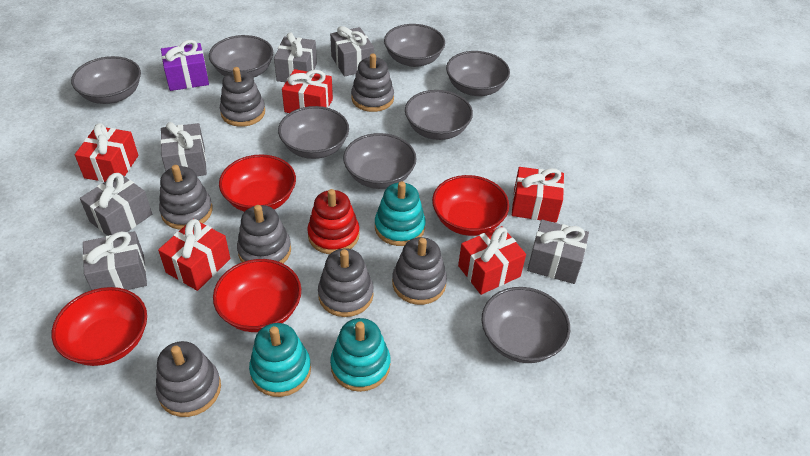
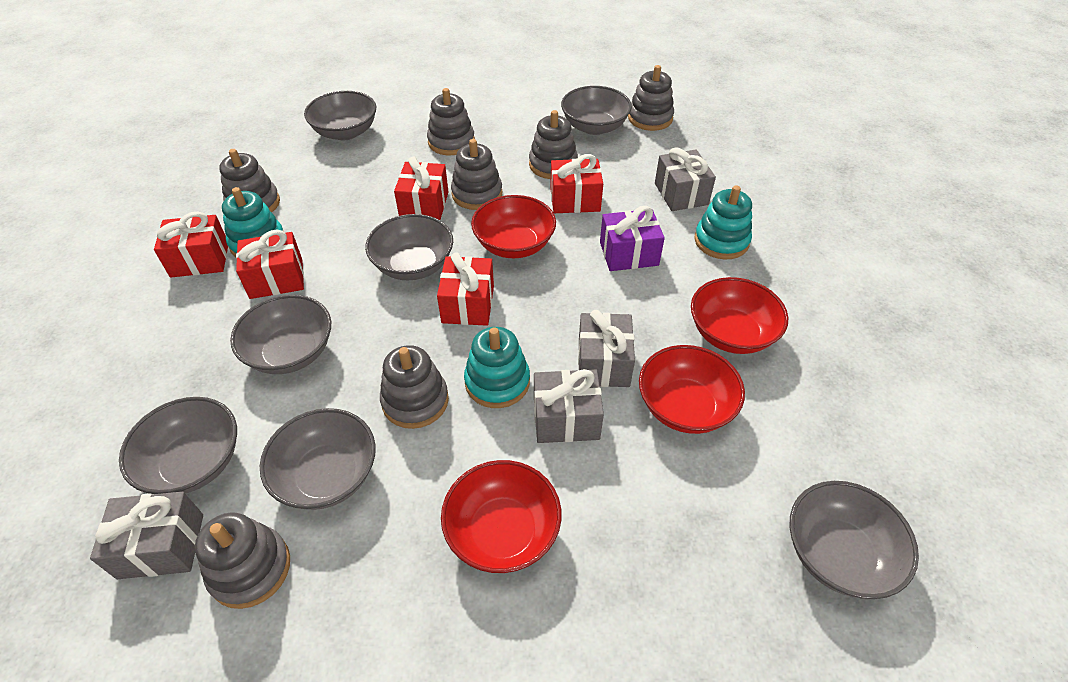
grey bowl: 8 -> 7
grey gift: 6 -> 4
red stacking toy: 1 -> 0

